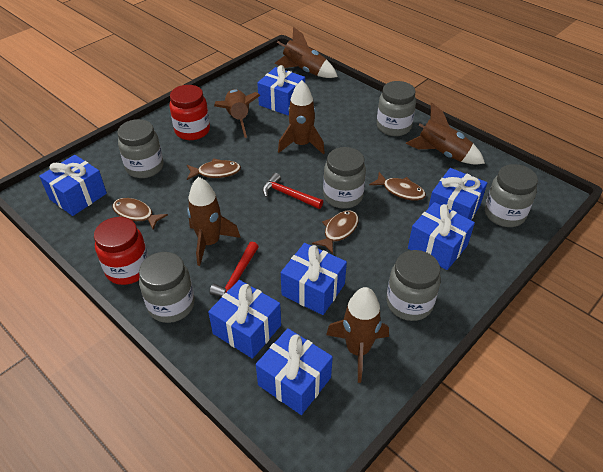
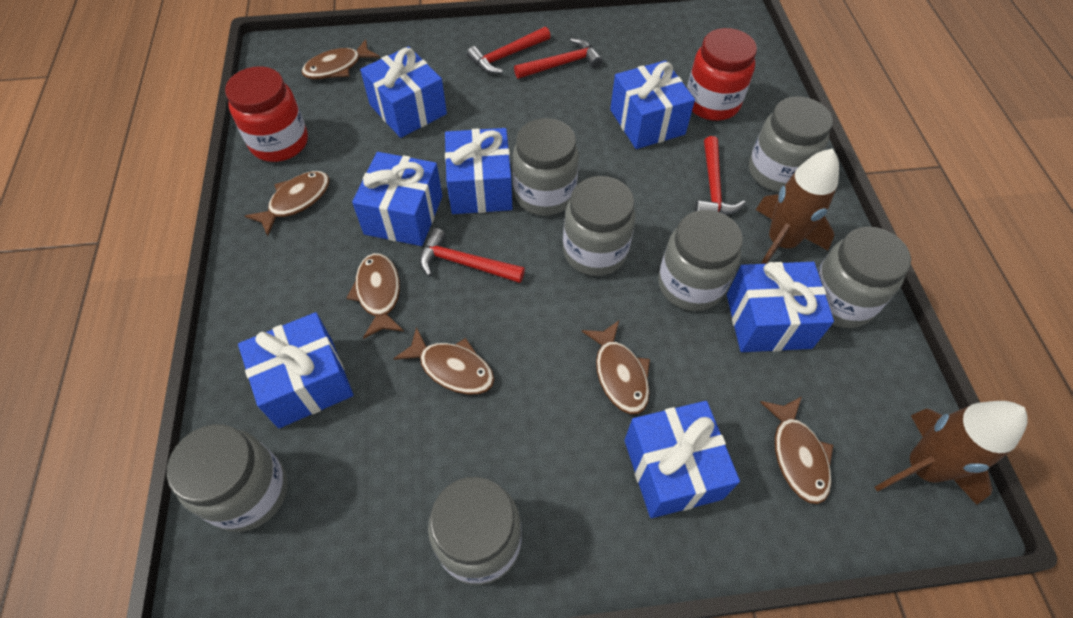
brown fish: 4 -> 6
brown rocket: 6 -> 2
grey jar: 6 -> 7
red hammer: 2 -> 4

